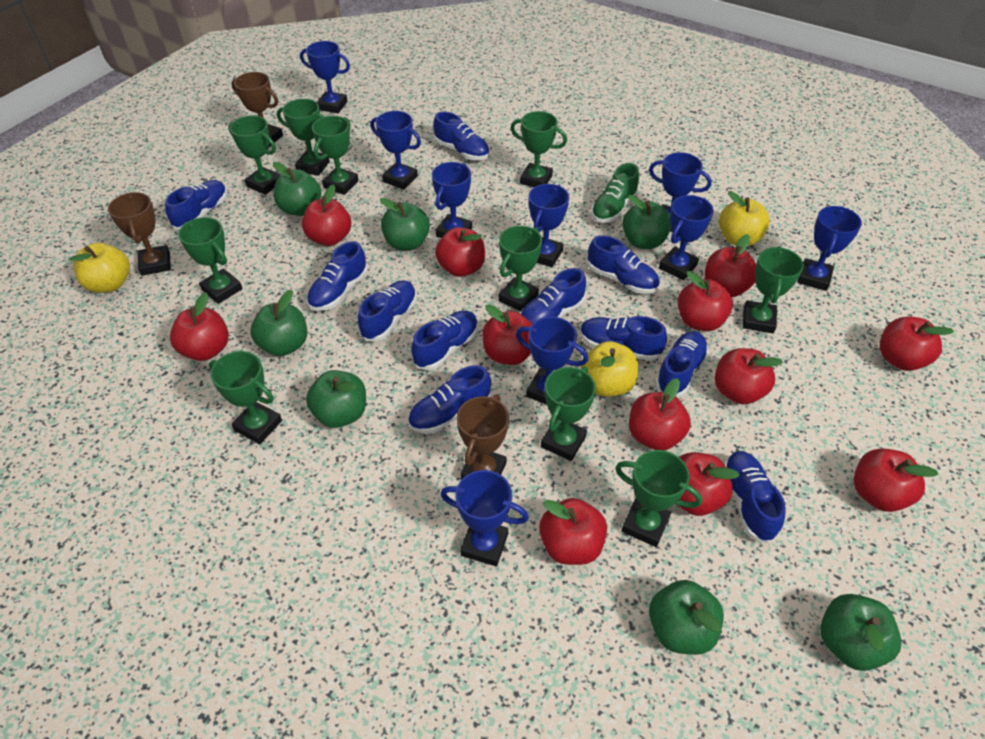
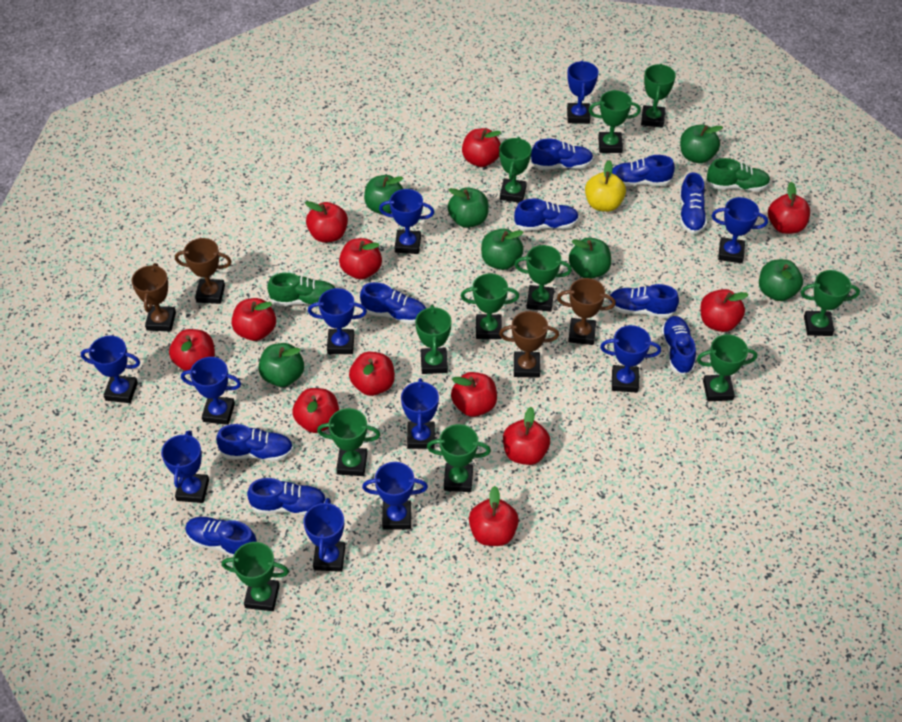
blue shoe: 11 -> 10
blue trophy: 9 -> 11
brown trophy: 3 -> 4
green shoe: 1 -> 2
green trophy: 10 -> 11
yellow apple: 3 -> 1

